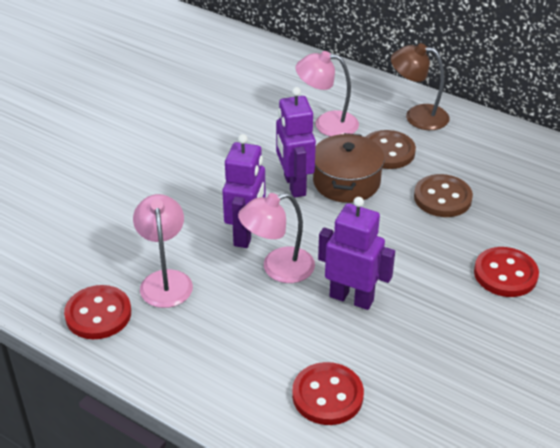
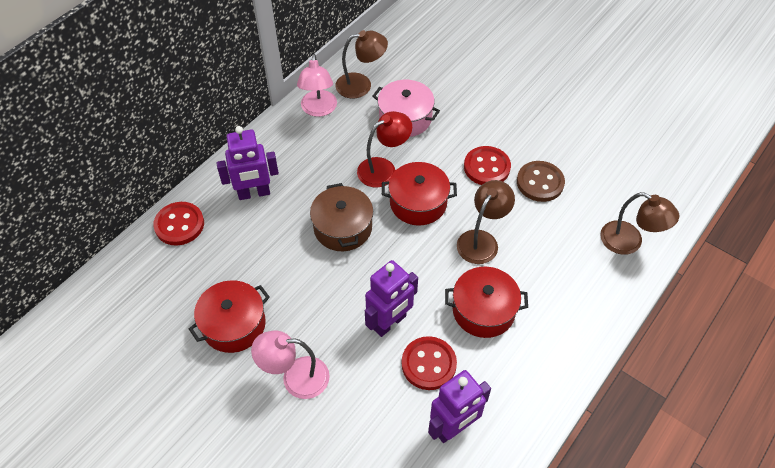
brown button: 2 -> 1
brown lamp: 1 -> 3
pink lamp: 3 -> 2
pink pot: 0 -> 1
red lamp: 0 -> 1
red pot: 0 -> 3

